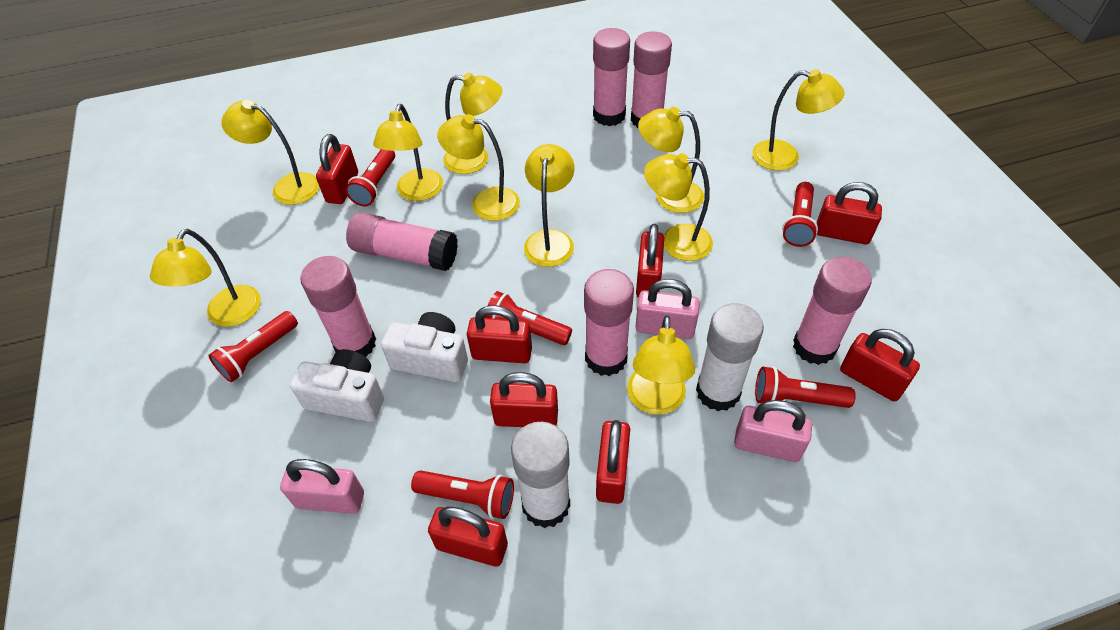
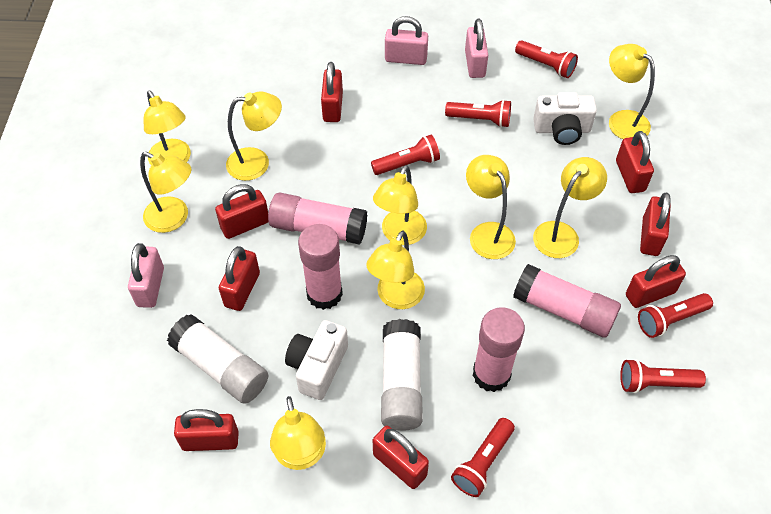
pink glue stick: 6 -> 4
yellow lamp: 10 -> 9

